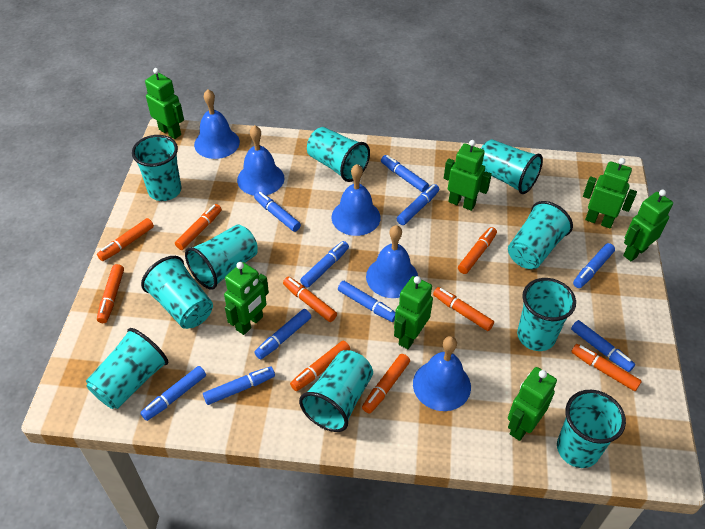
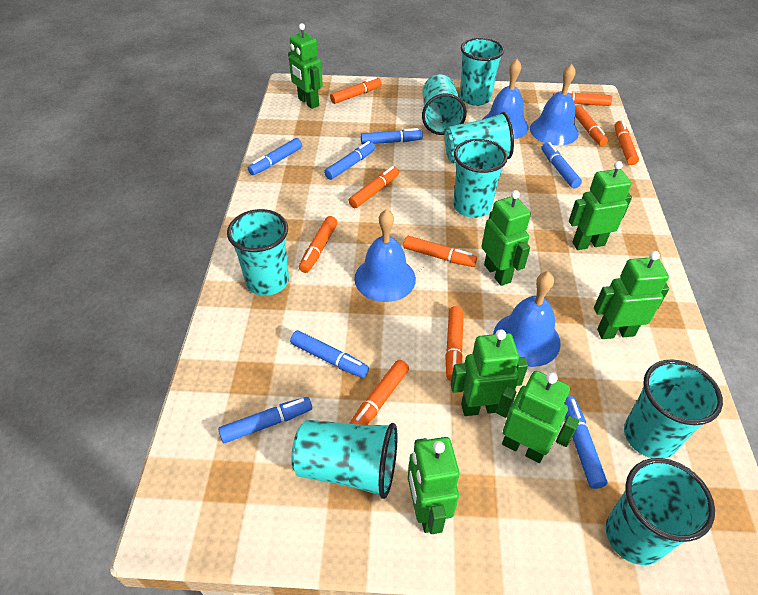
blue bell: 5 -> 4
blue marker: 10 -> 7
turquoise cup: 10 -> 8

